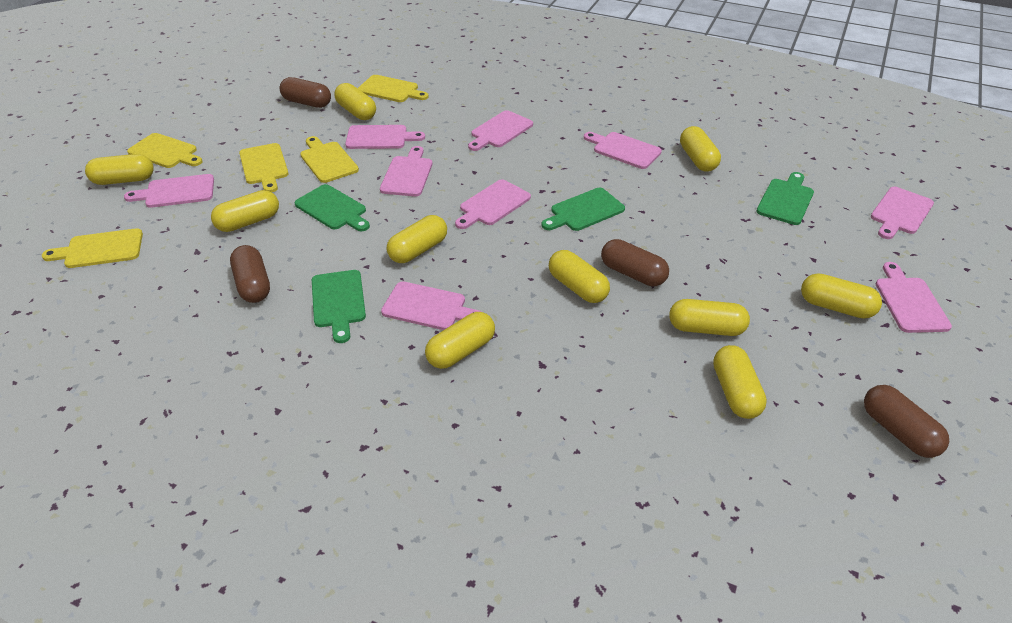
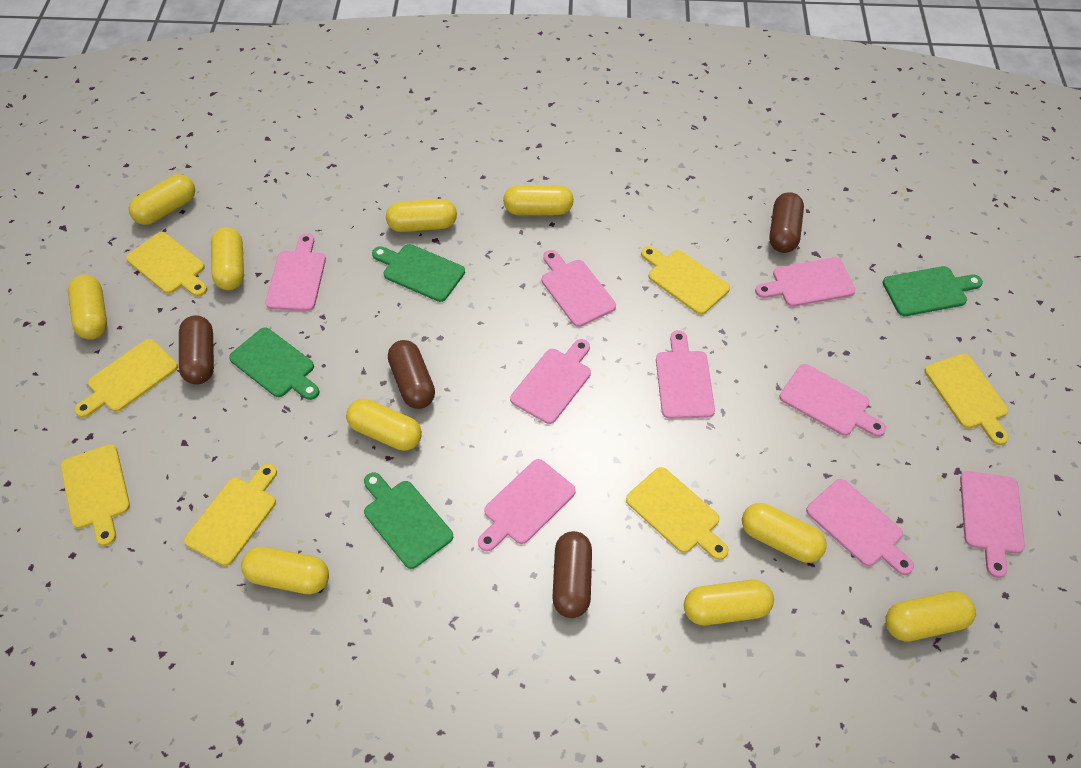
yellow cutting board: 5 -> 7

